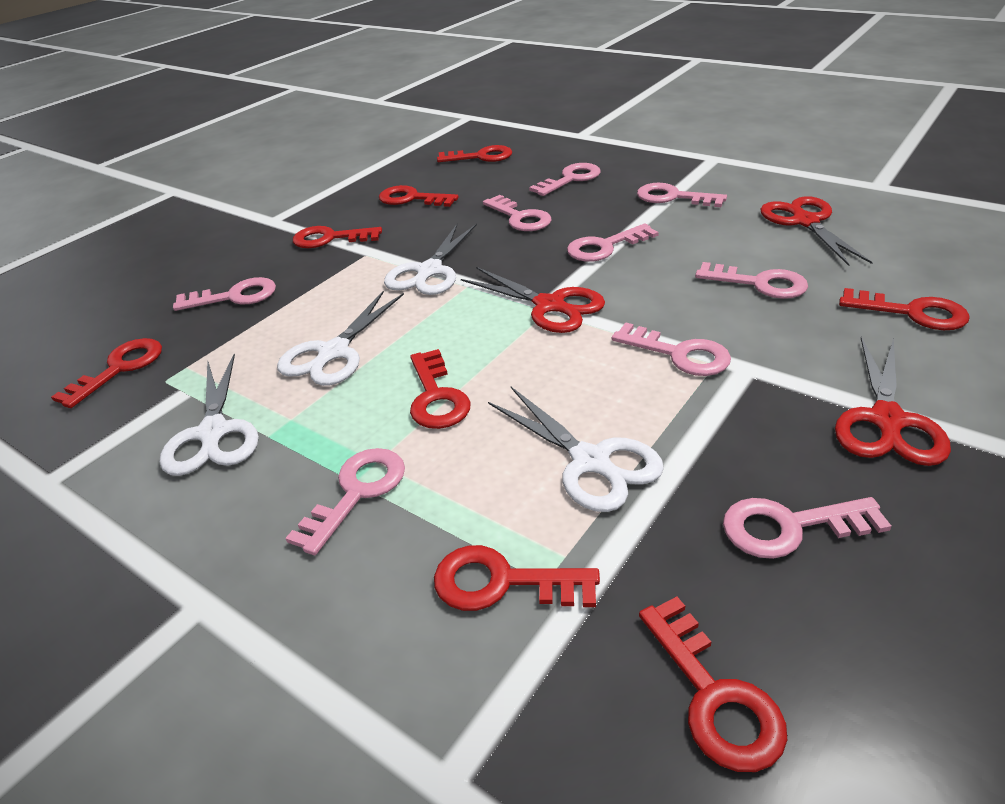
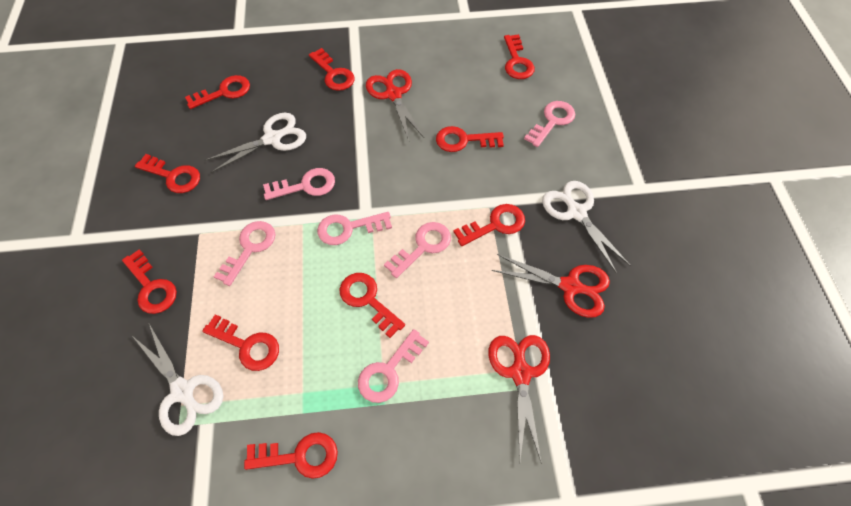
pink key: 9 -> 6
red key: 8 -> 10
white scissors: 4 -> 3

